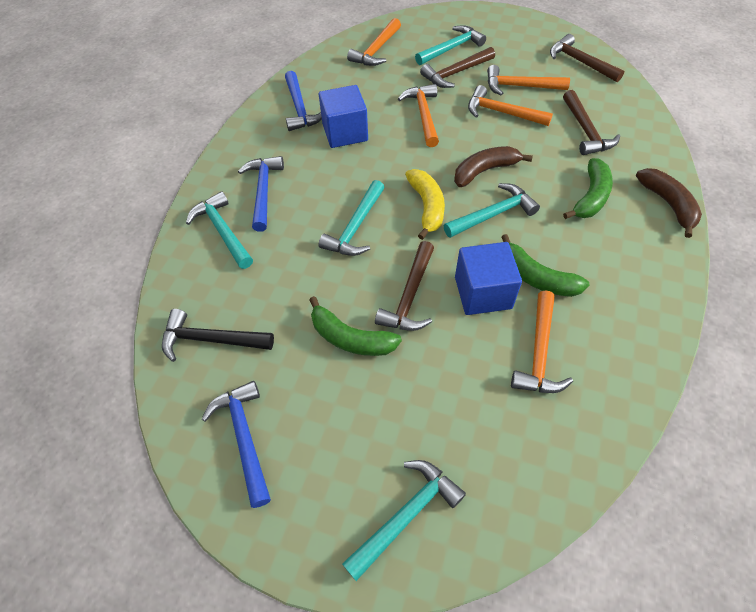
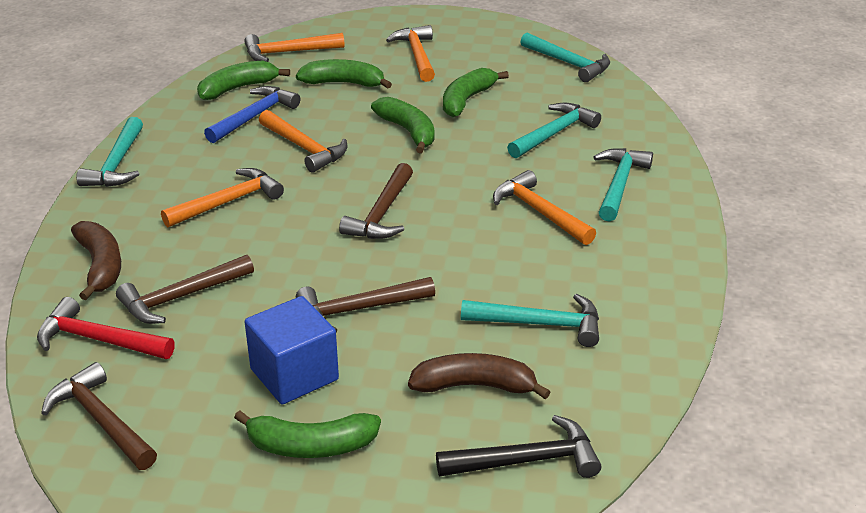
blue cube: 2 -> 1
blue hammer: 3 -> 1
green banana: 3 -> 5
red hammer: 0 -> 1
yellow banana: 1 -> 0

